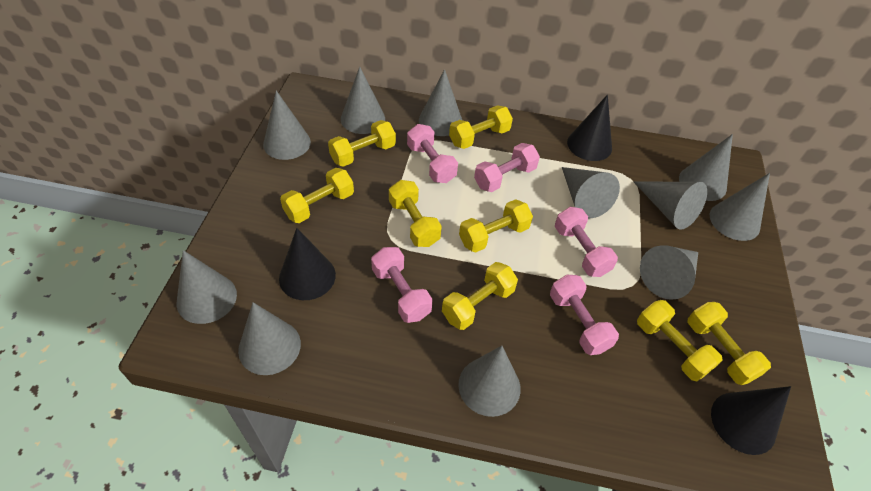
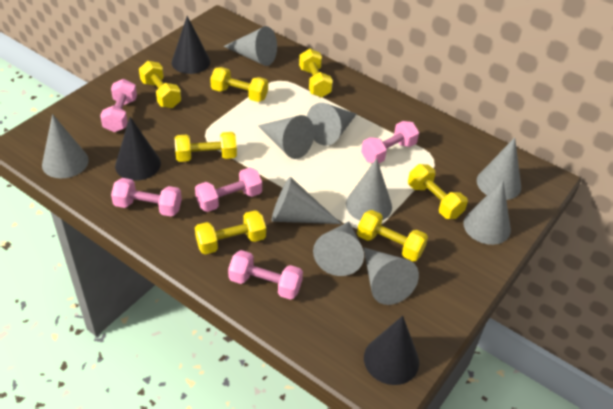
grey cone: 11 -> 10
yellow dumbbell: 8 -> 7

